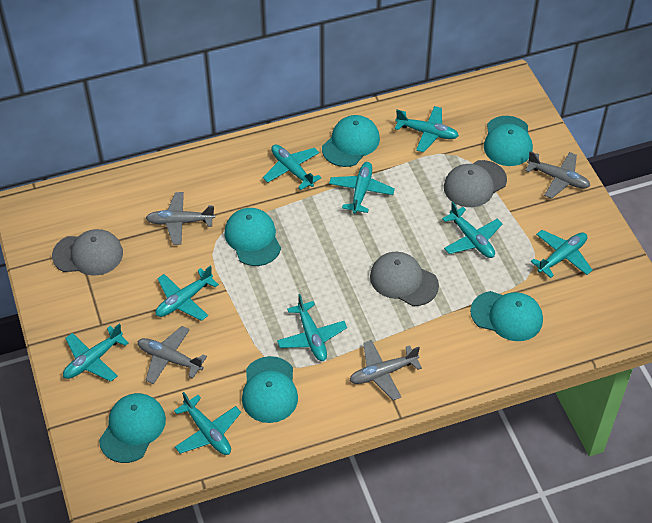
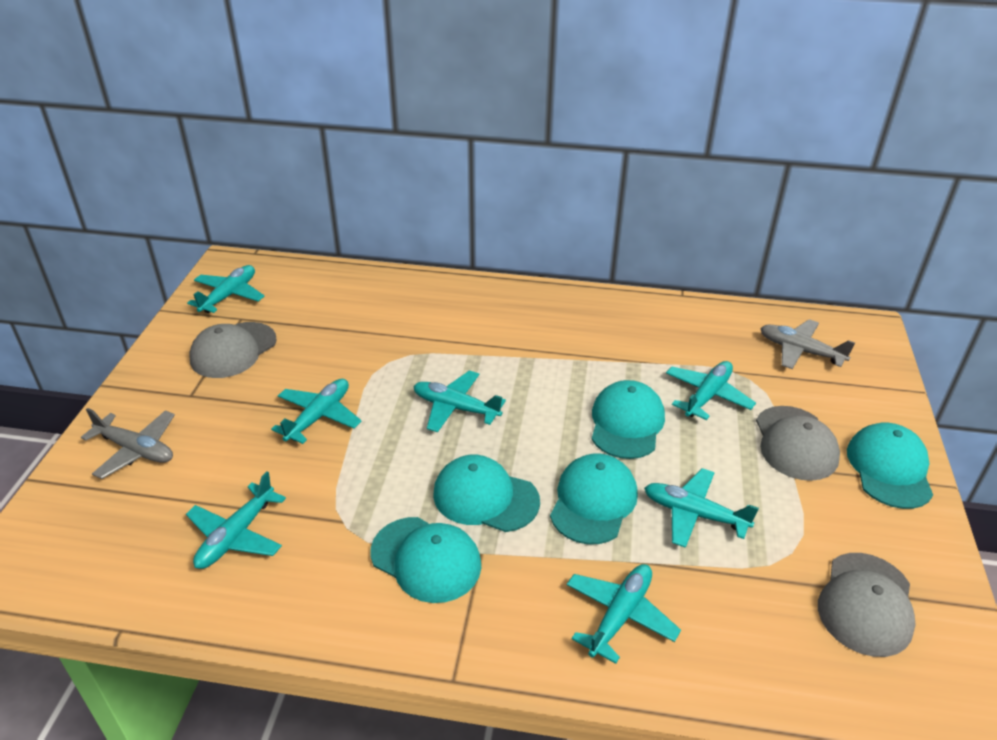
grey plane: 4 -> 2
turquoise cap: 6 -> 5
turquoise plane: 9 -> 7

